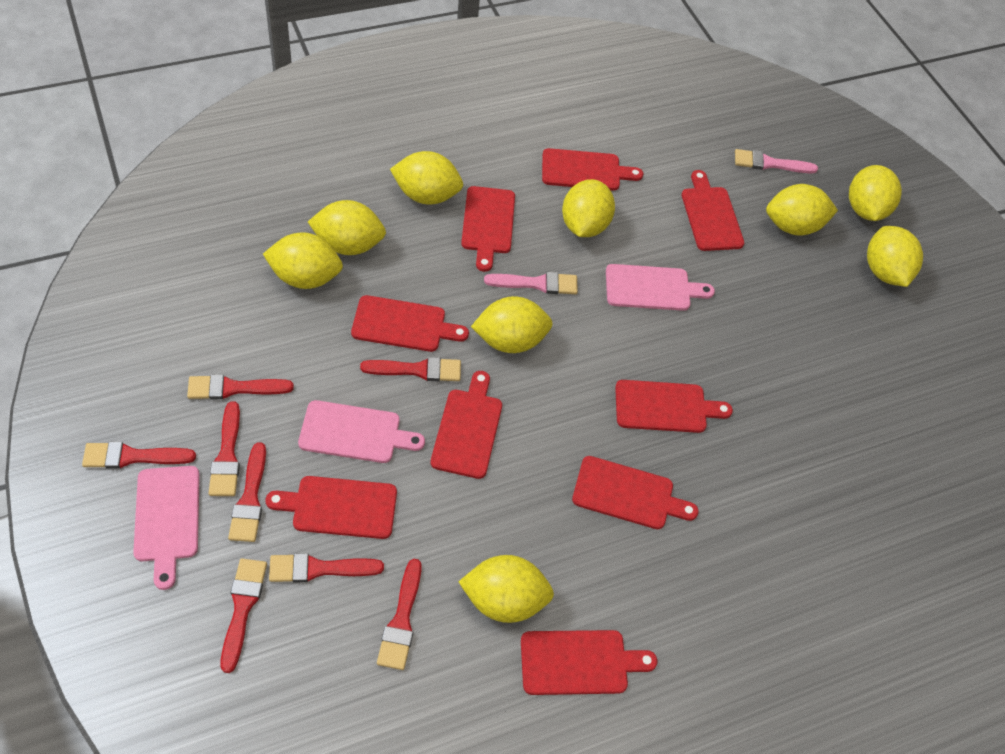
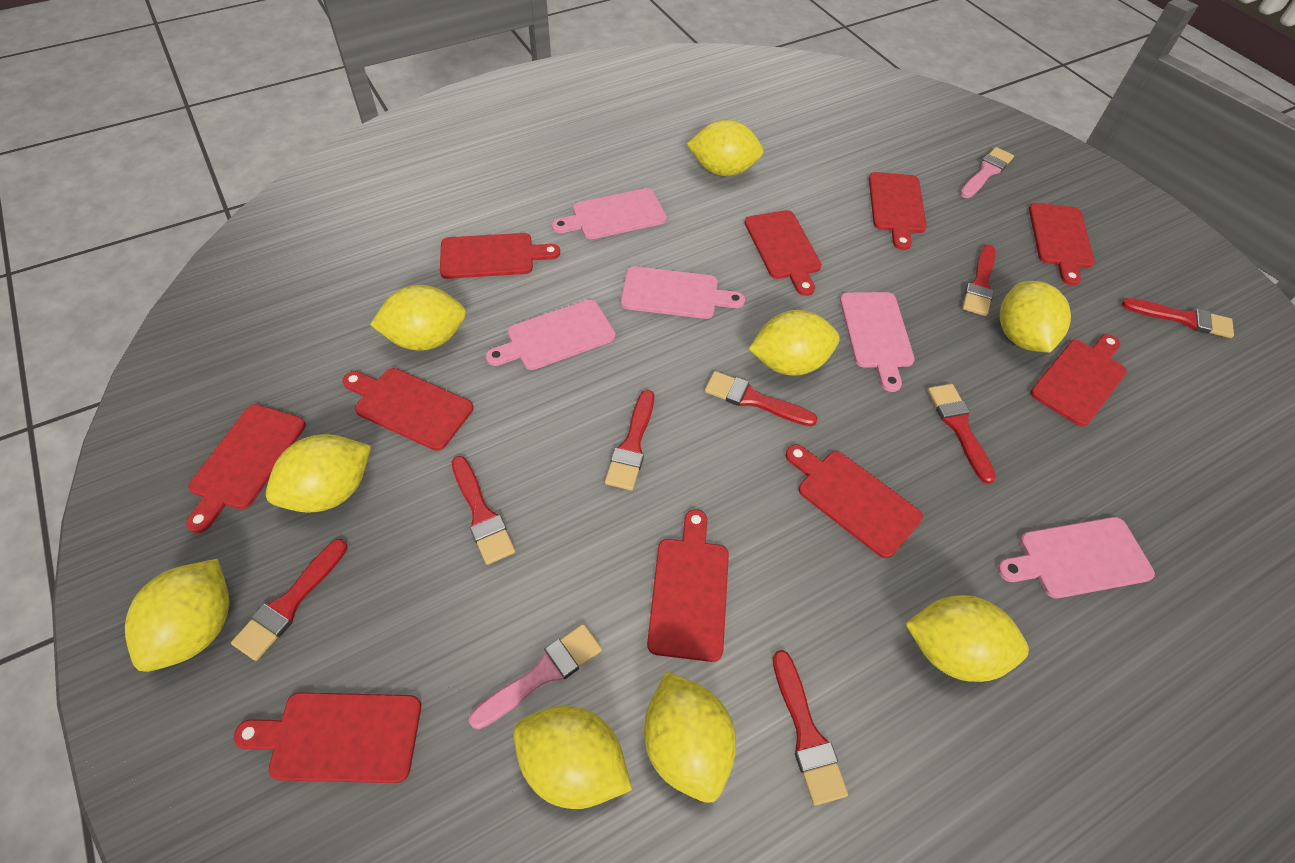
pink cutting board: 3 -> 5
red cutting board: 9 -> 10

